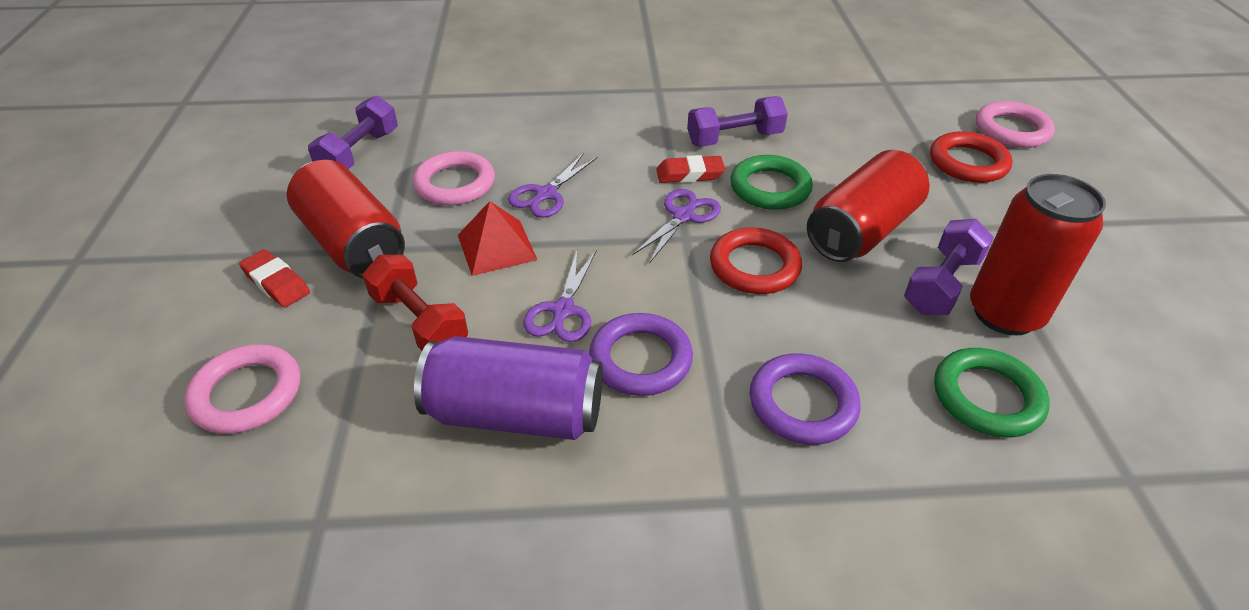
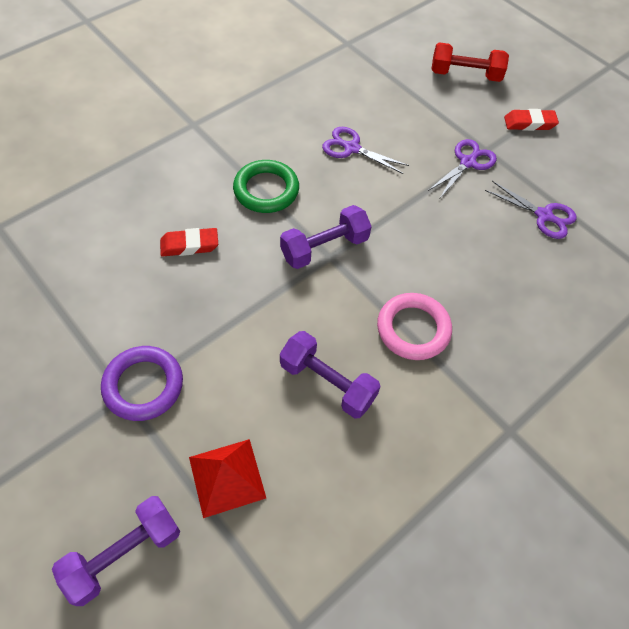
green ring: 2 -> 1
pink ring: 3 -> 1
purple can: 1 -> 0
purple ring: 2 -> 1
red can: 3 -> 0
red ring: 2 -> 0

